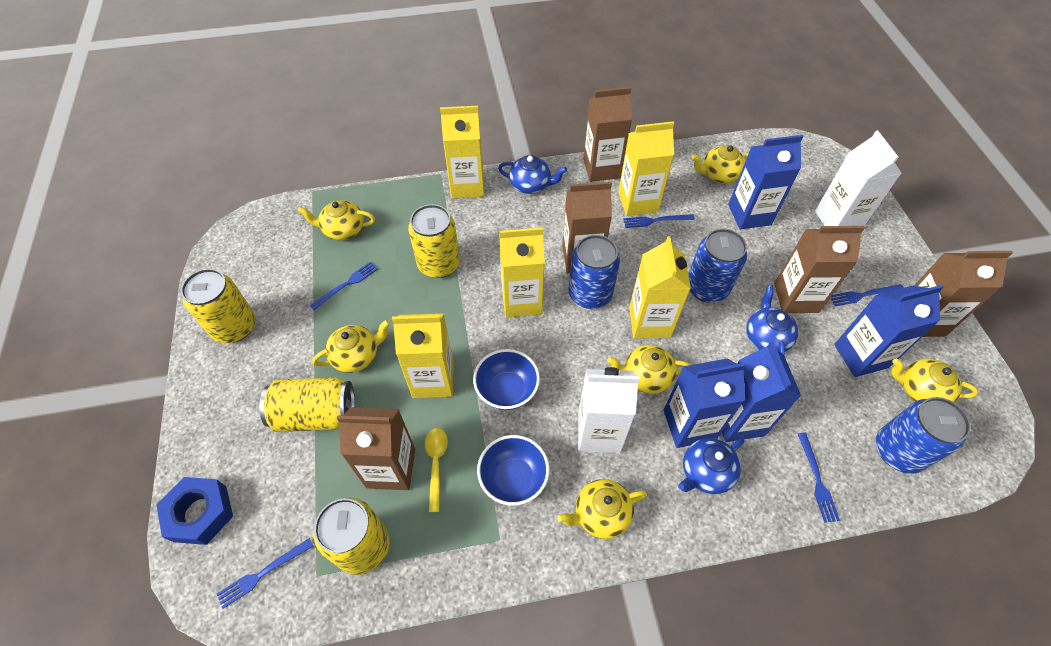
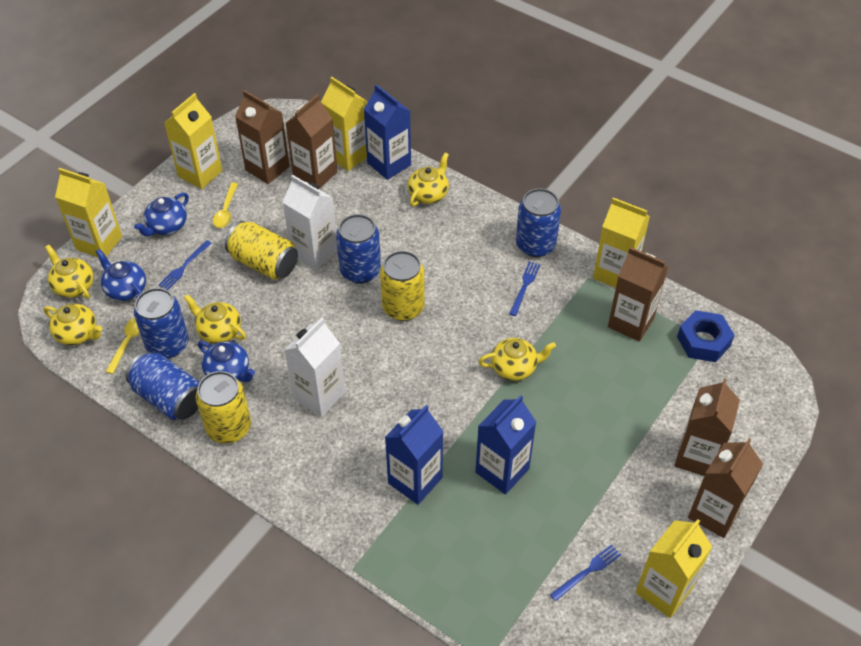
blue bowl: 2 -> 0
blue can: 3 -> 4
blue carton: 4 -> 3
blue fork: 5 -> 3
yellow can: 4 -> 3
yellow spoon: 1 -> 2
yellow teapot: 6 -> 5

